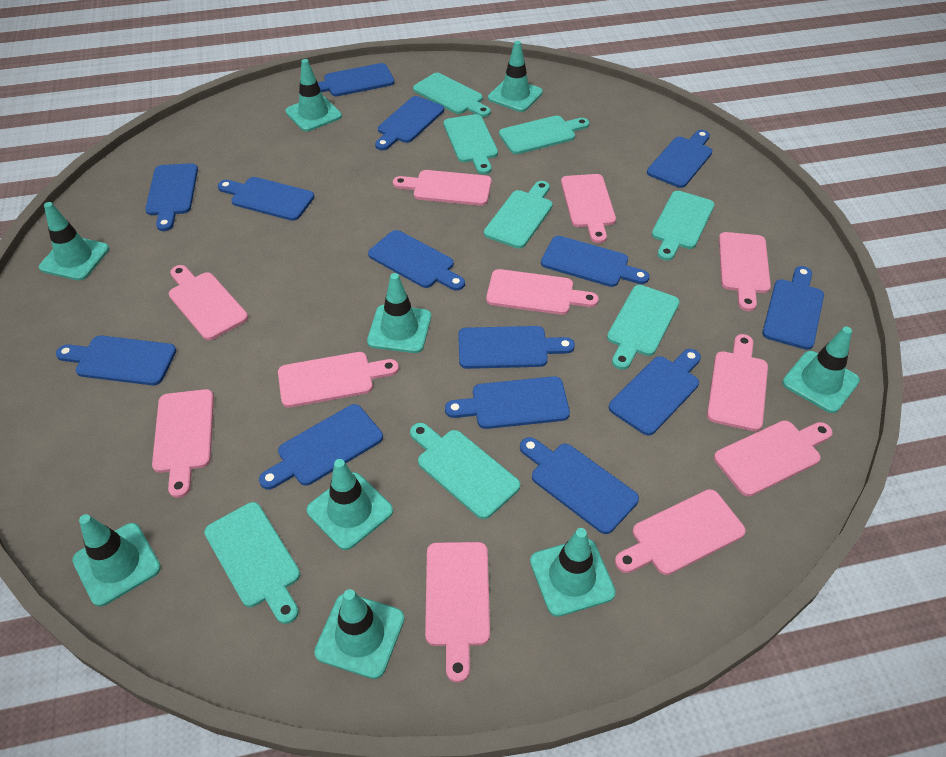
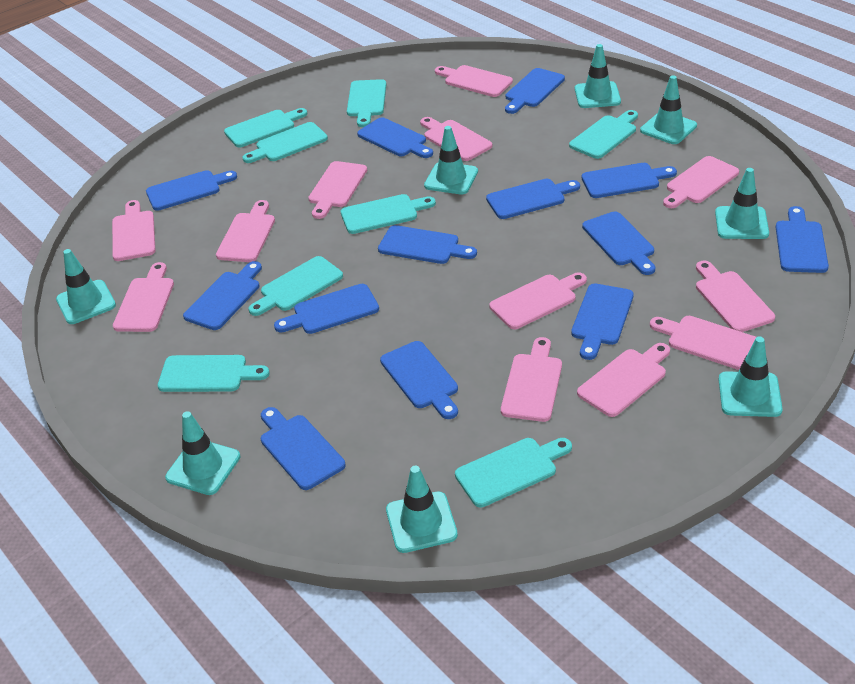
blue cutting board: 14 -> 13
pink cutting board: 11 -> 12
turquoise traffic cone: 9 -> 8

